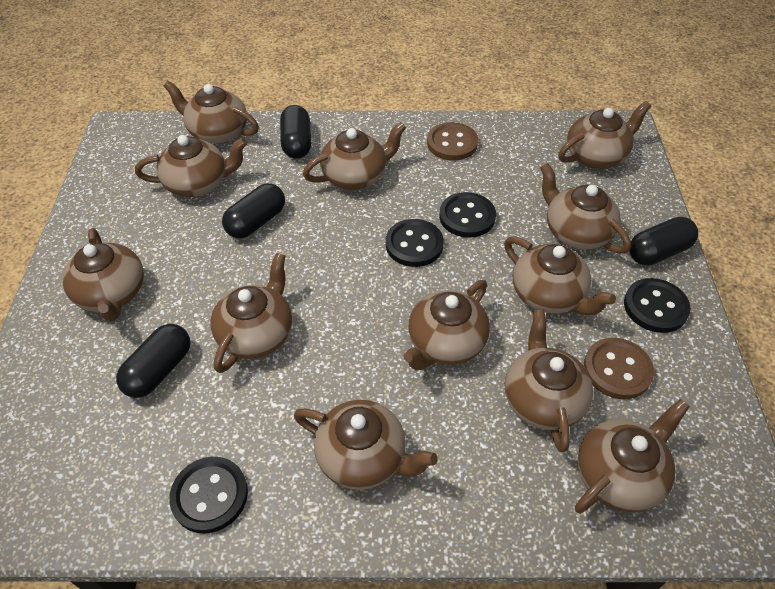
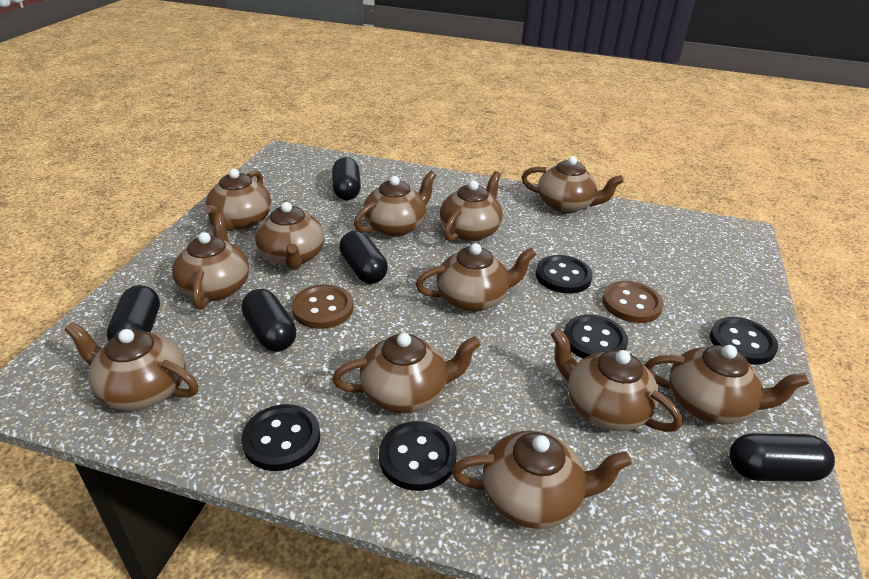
black button: 4 -> 5
black capsule: 4 -> 5

